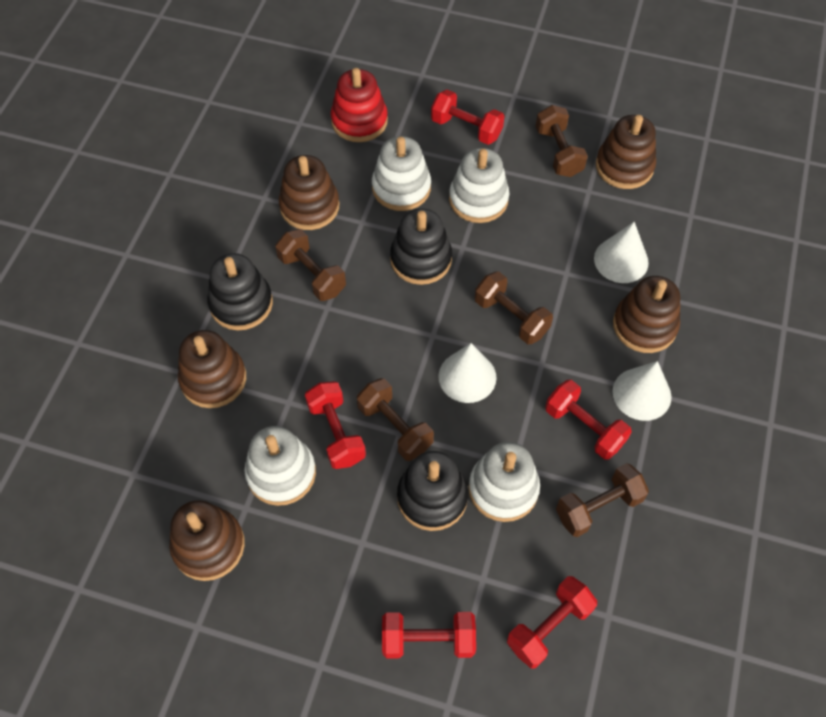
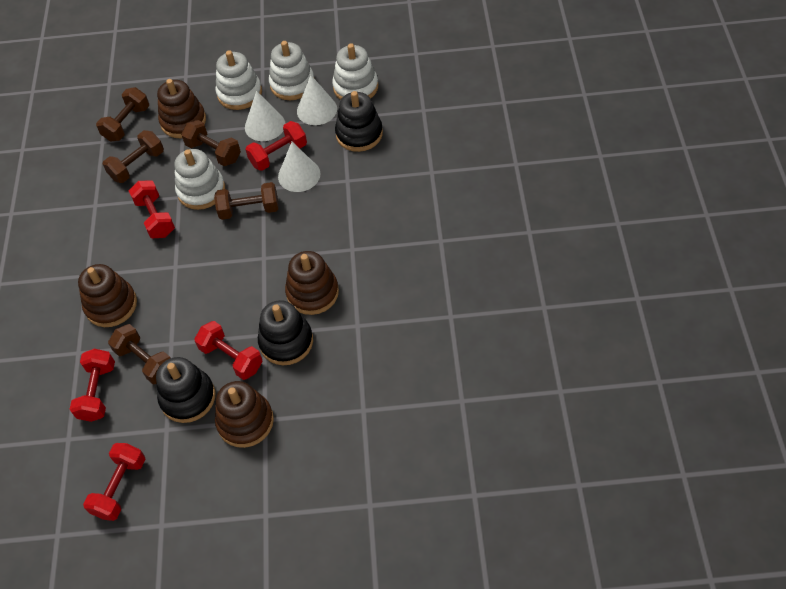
brown stacking toy: 5 -> 4
red stacking toy: 1 -> 0

